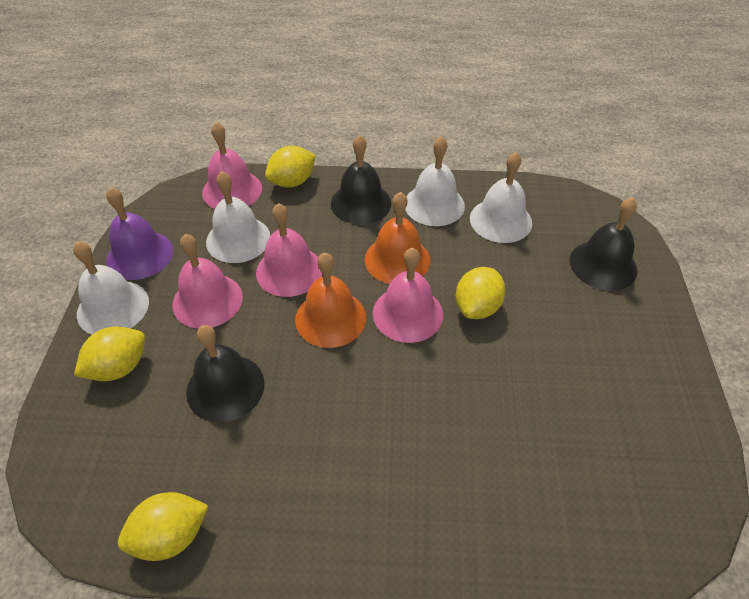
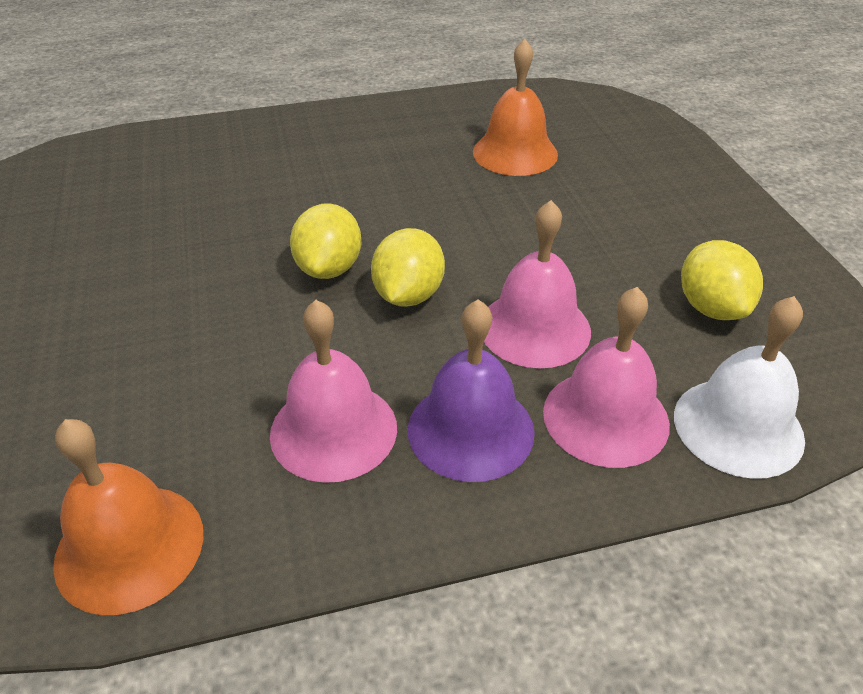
black bell: 3 -> 0
pink bell: 4 -> 3
white bell: 4 -> 1
yellow lemon: 4 -> 3

